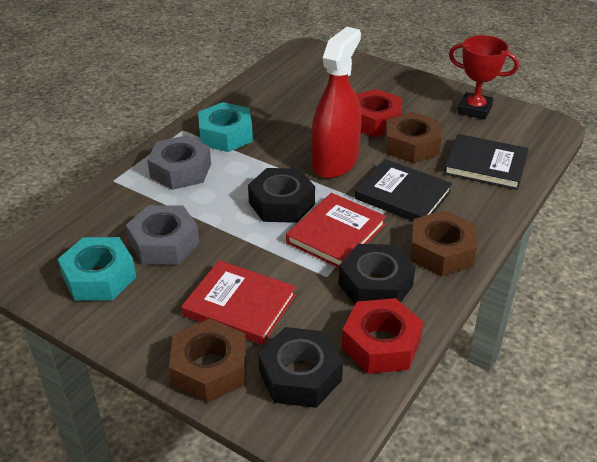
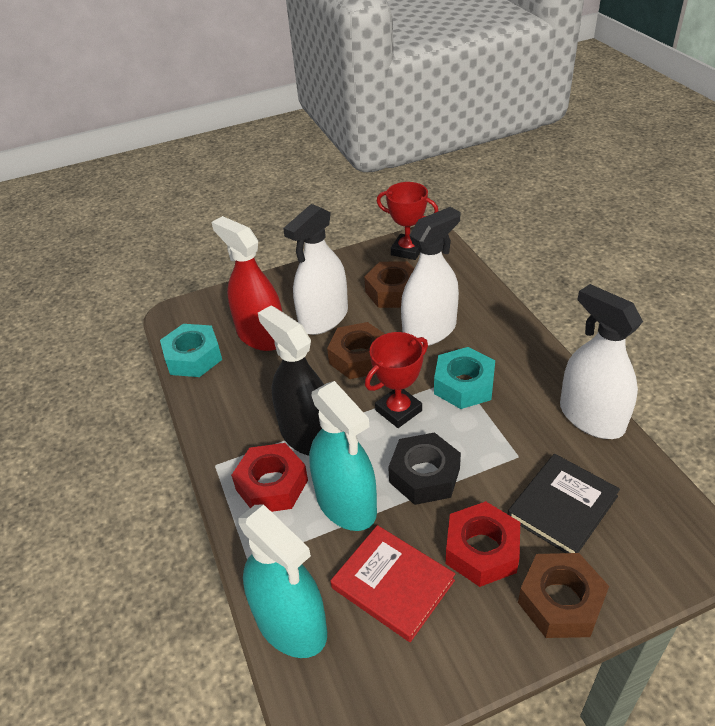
black book: 2 -> 1
black nut: 3 -> 1
black spray bottle: 0 -> 1
grey nut: 2 -> 0
red book: 2 -> 1
red trophy: 1 -> 2
turquoise spray bottle: 0 -> 2
white spray bottle: 0 -> 3

